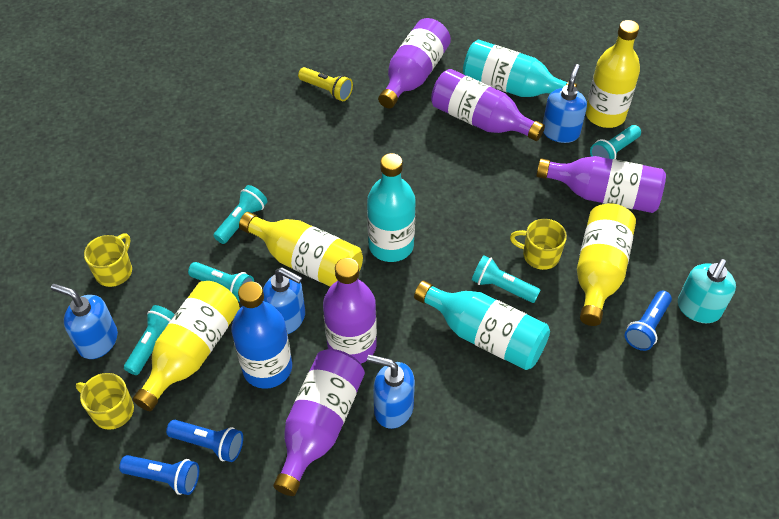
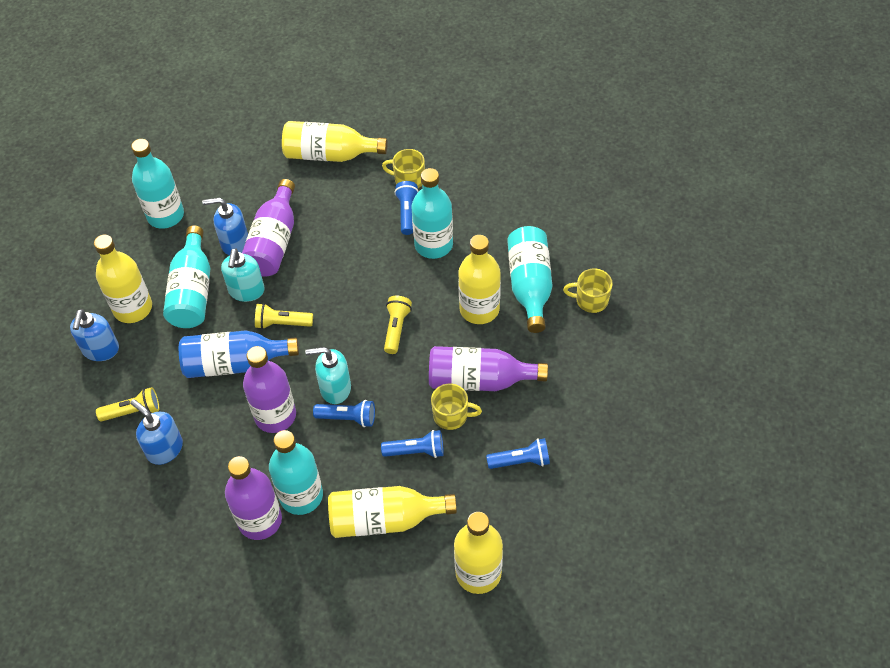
blue flashlight: 3 -> 4
blue soap dispenser: 4 -> 3
purple bottle: 5 -> 4
turquoise bottle: 3 -> 5
turquoise flashlight: 5 -> 0
turquoise soap dispenser: 1 -> 2
yellow bottle: 4 -> 5
yellow flashlight: 1 -> 3

